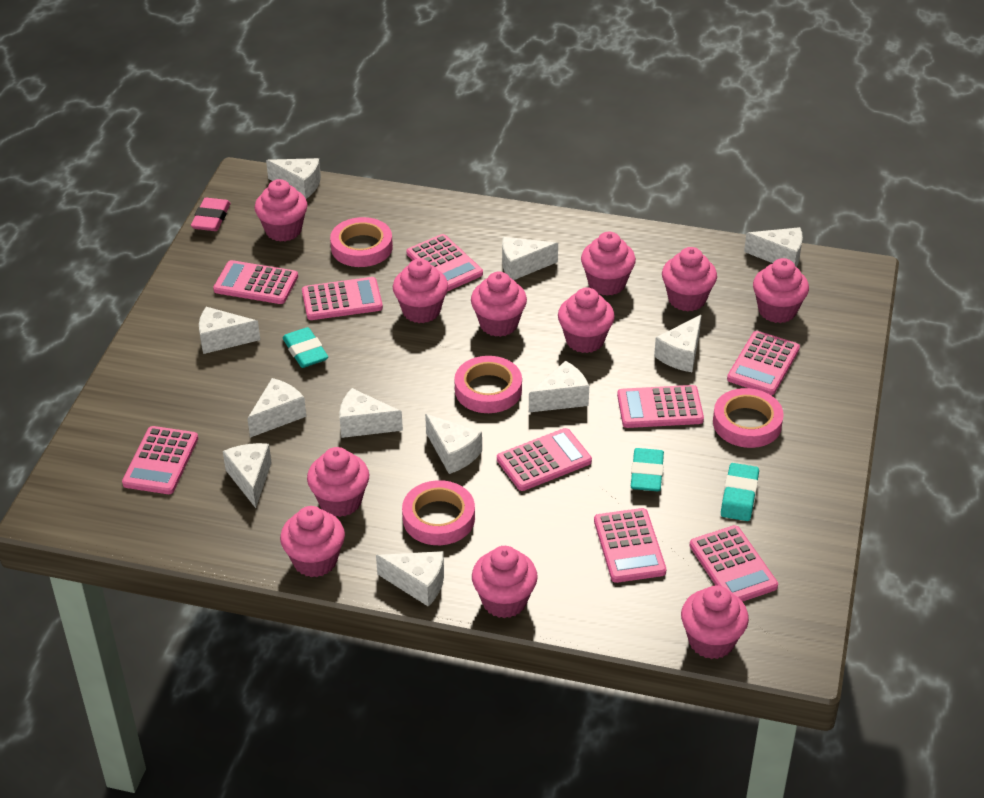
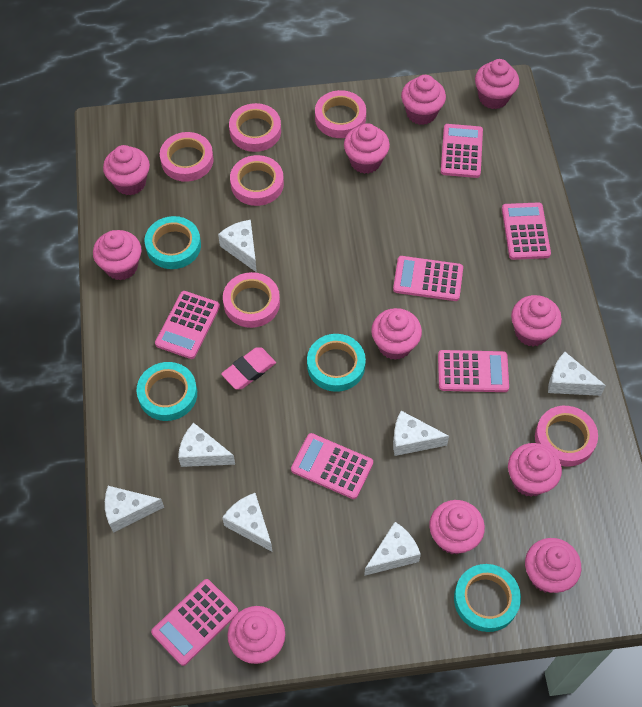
pink calculator: 9 -> 7
pink tape: 4 -> 6
turquoise eraser: 3 -> 0
turquoise tape: 0 -> 4
white cheese: 11 -> 7

